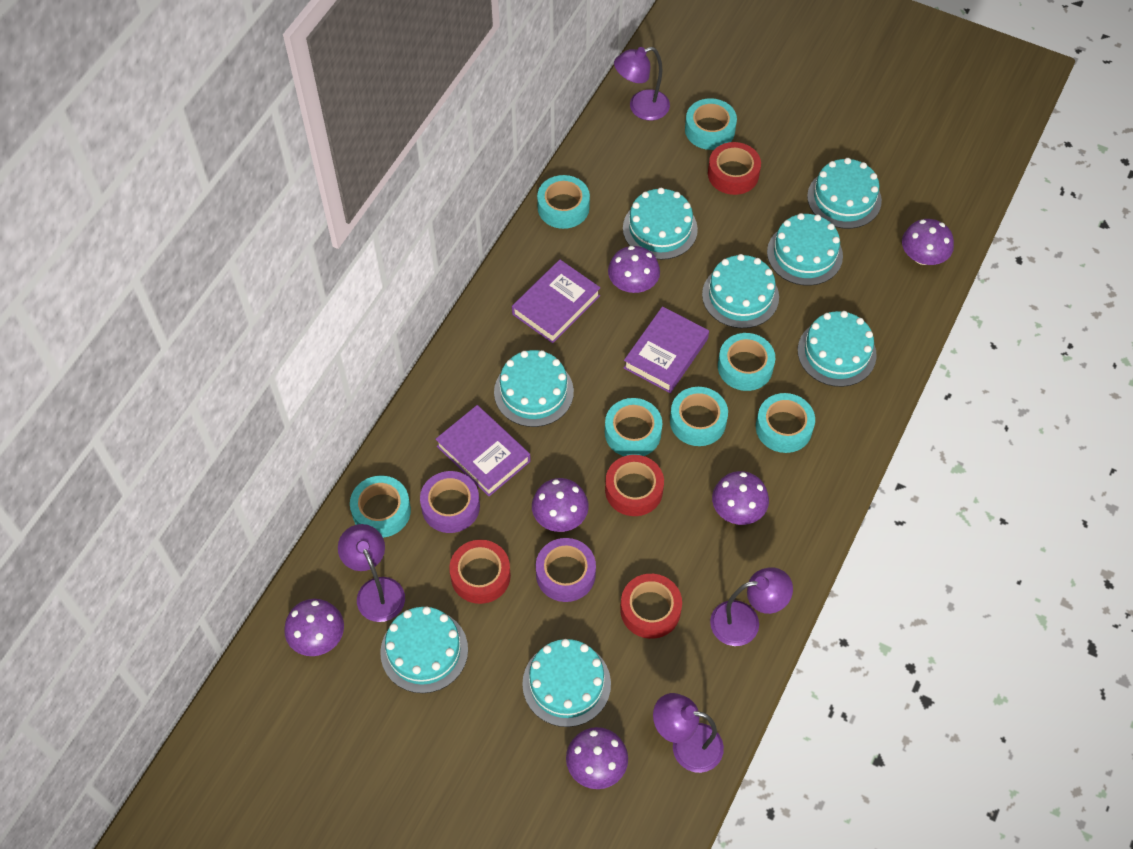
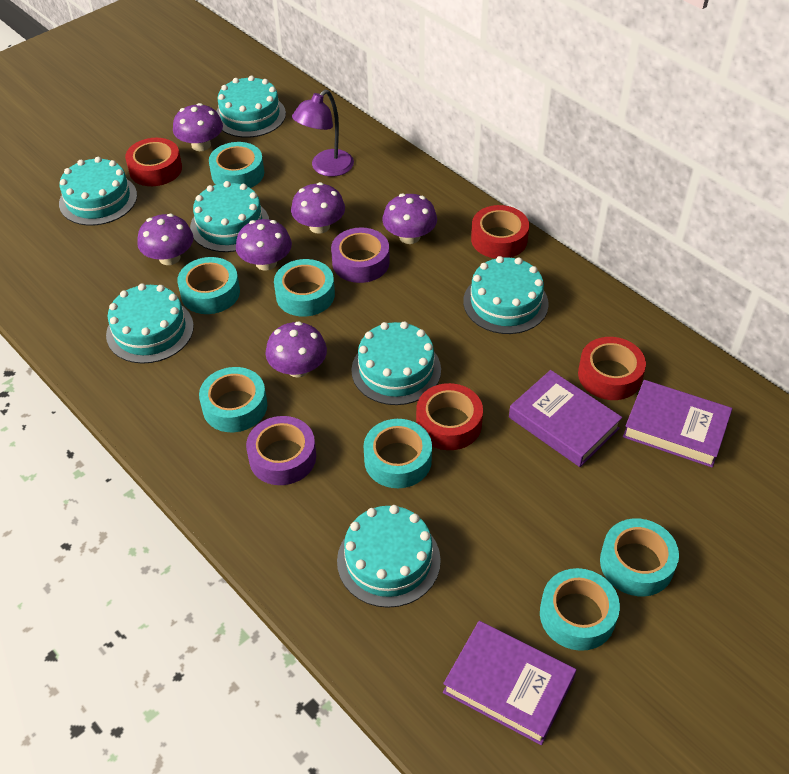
purple lamp: 4 -> 1
turquoise cake: 8 -> 7

